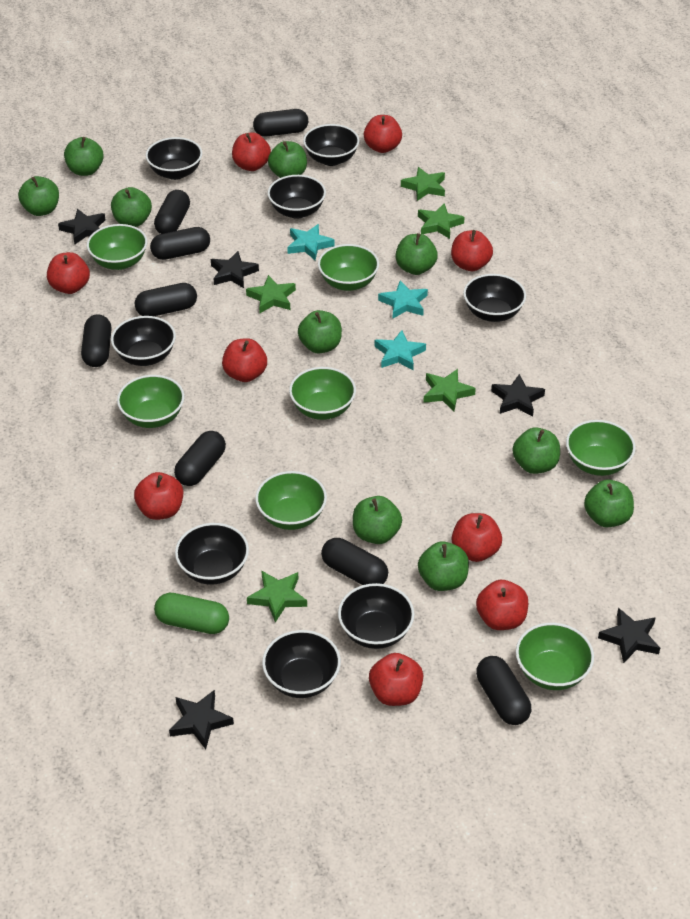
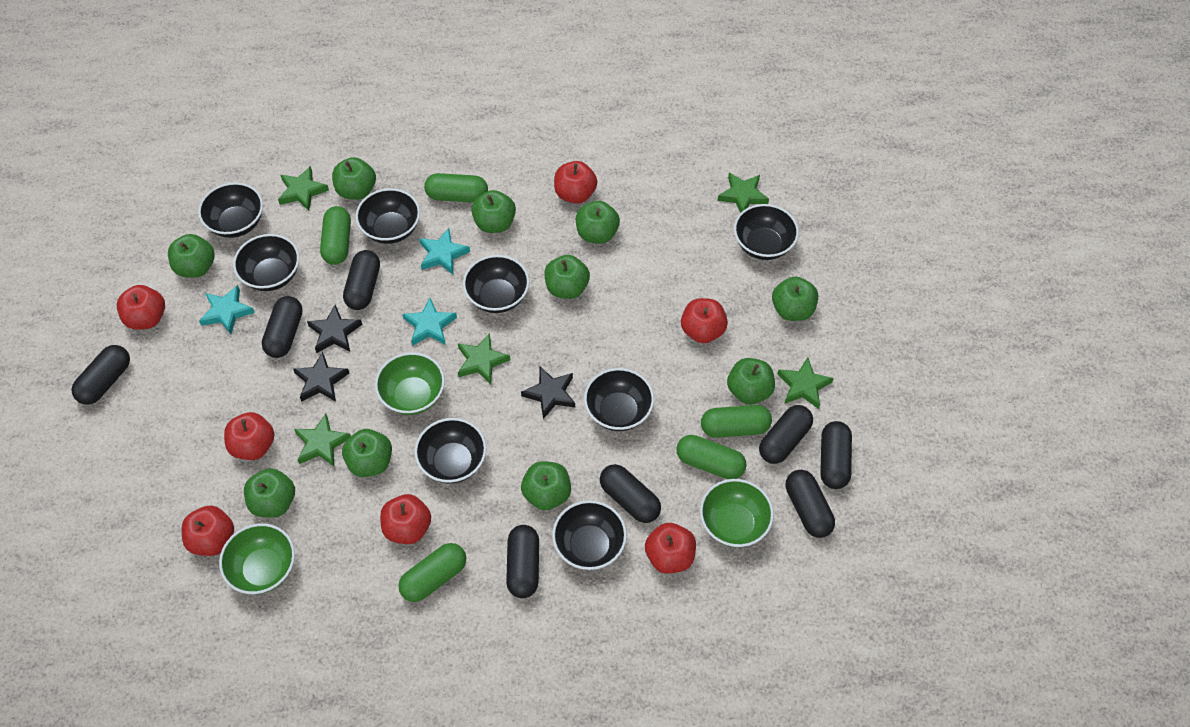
black star: 5 -> 3
green bowl: 7 -> 3
green capsule: 1 -> 5
red apple: 9 -> 7

